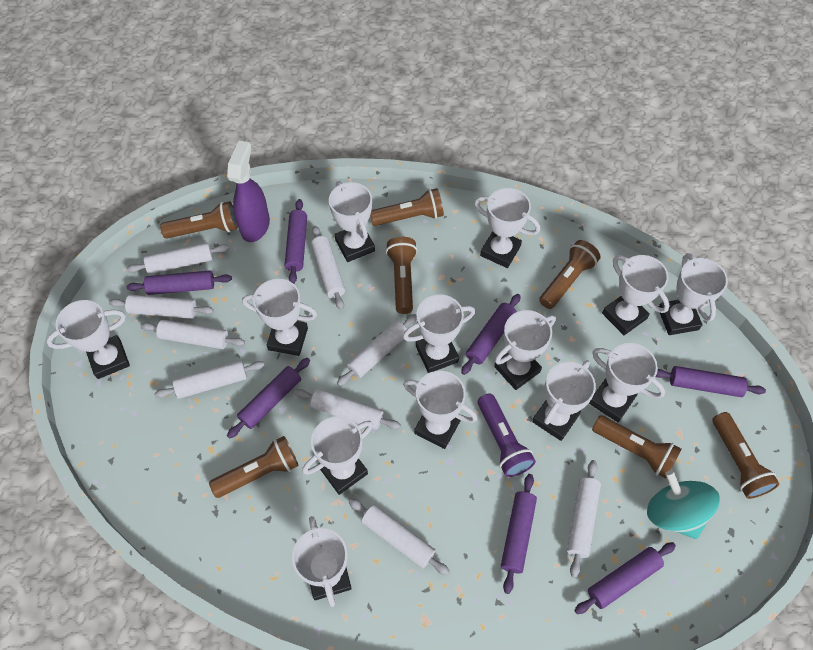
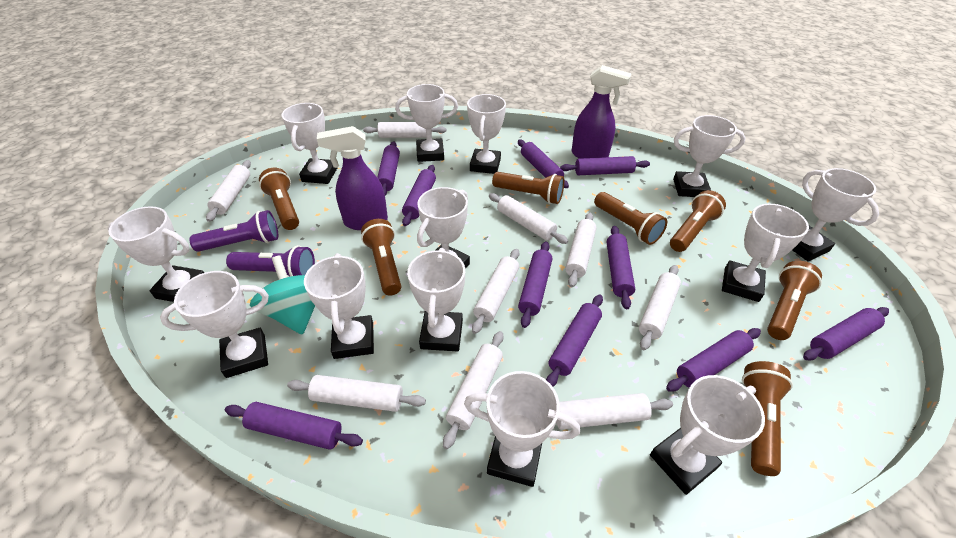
purple flashlight: 1 -> 2
purple rolling pin: 7 -> 10
purple spray bottle: 1 -> 2

